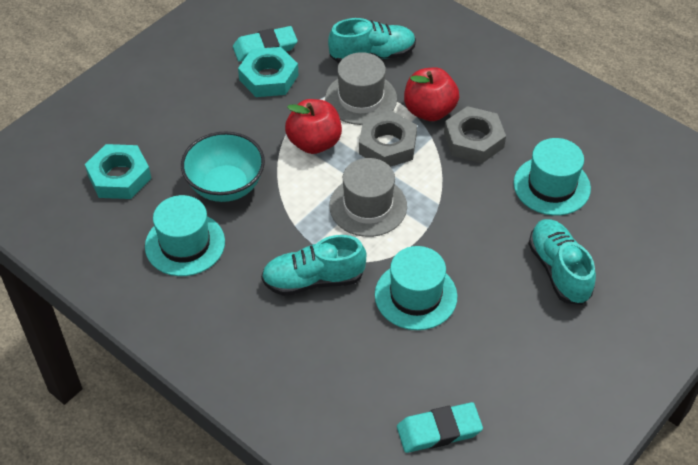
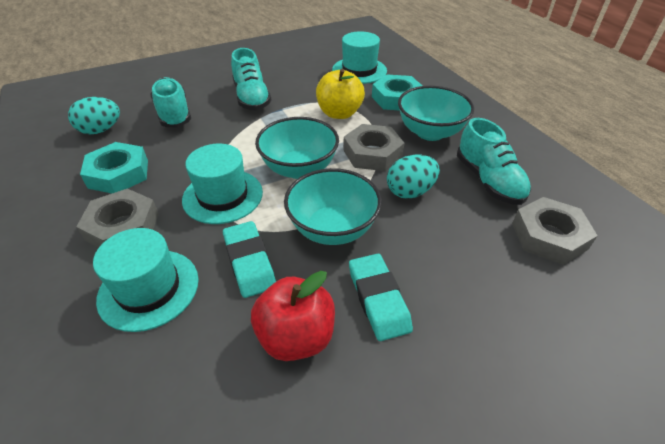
grey hat: 2 -> 0
grey nut: 2 -> 3
red apple: 2 -> 1
turquoise bowl: 1 -> 3
turquoise egg: 0 -> 2
yellow apple: 0 -> 1

